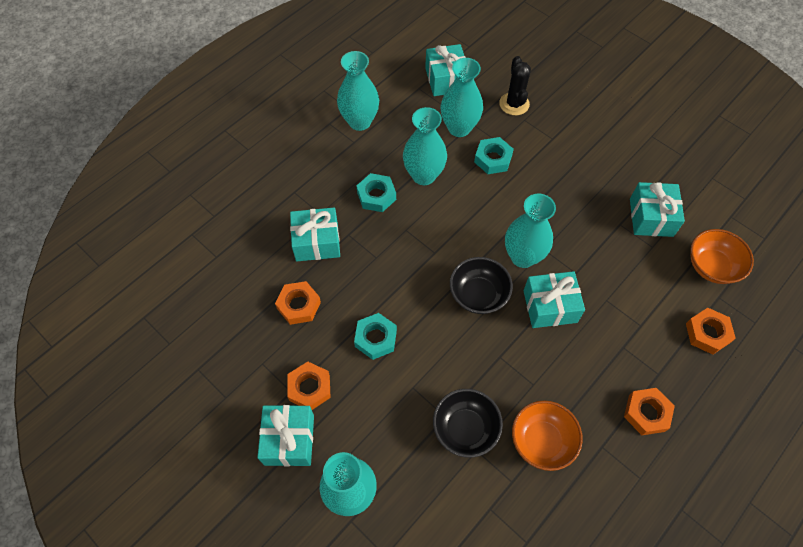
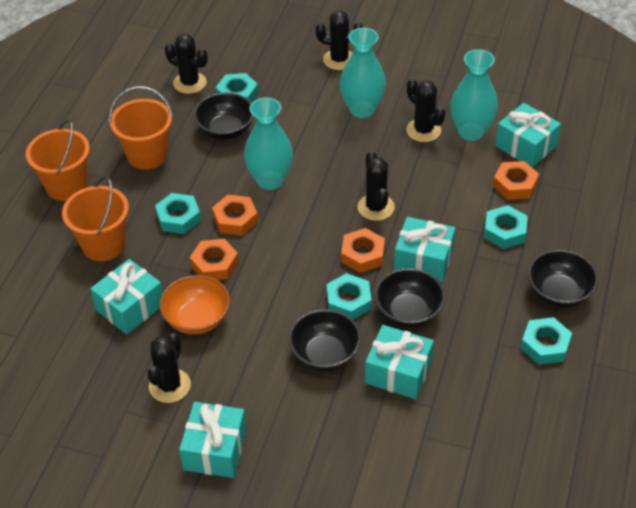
black bowl: 2 -> 4
black cactus: 1 -> 5
orange bowl: 2 -> 1
orange bucket: 0 -> 3
turquoise nut: 3 -> 5
turquoise vase: 5 -> 3

